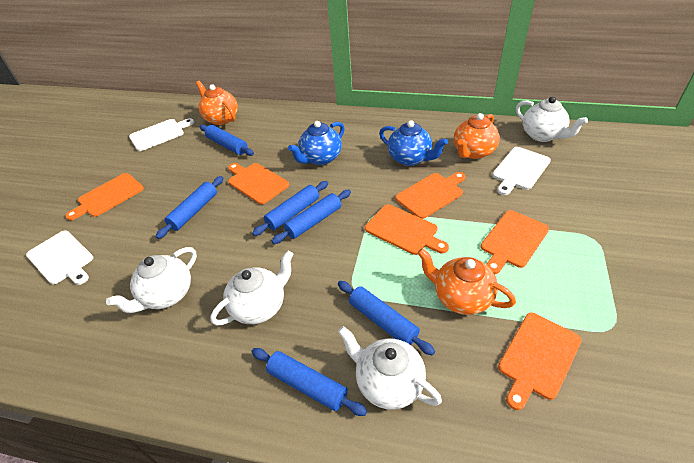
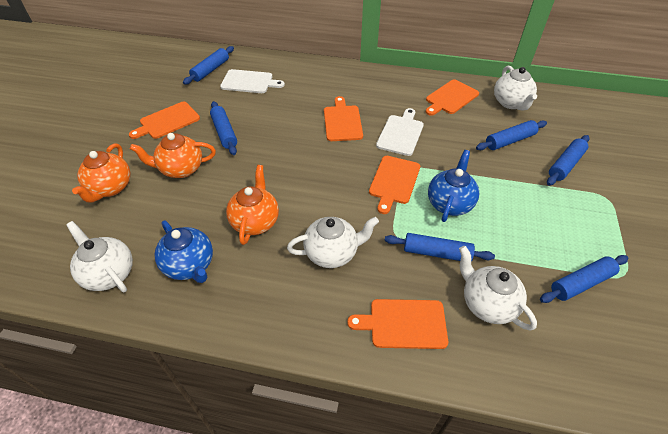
orange cutting board: 6 -> 5
white cutting board: 3 -> 2

